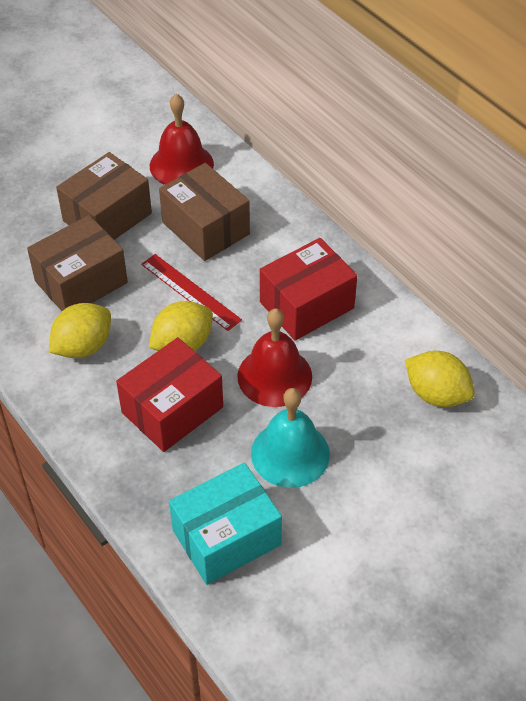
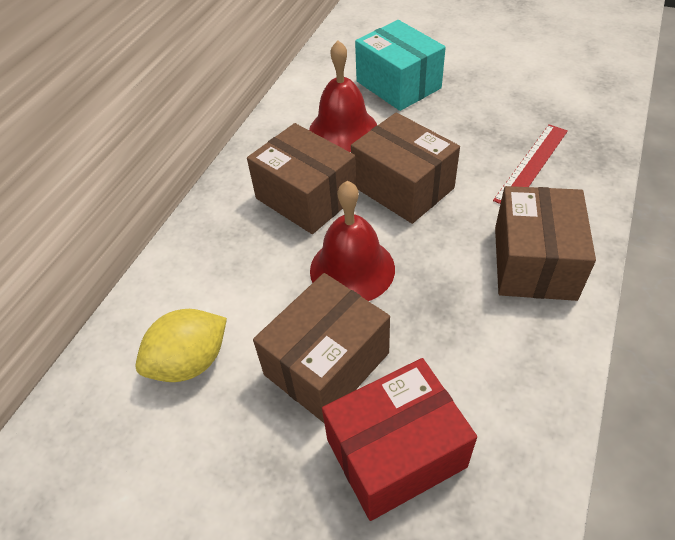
brown box: 3 -> 4
red box: 2 -> 1
turquoise bell: 1 -> 0
yellow lemon: 3 -> 1

